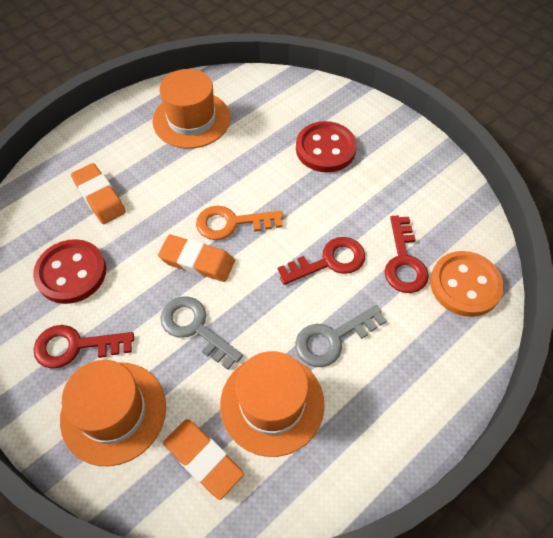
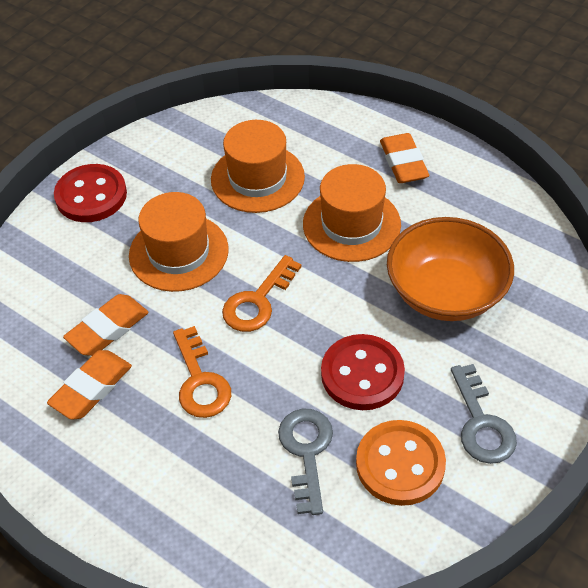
orange bowl: 0 -> 1
orange key: 1 -> 2
red key: 3 -> 0

